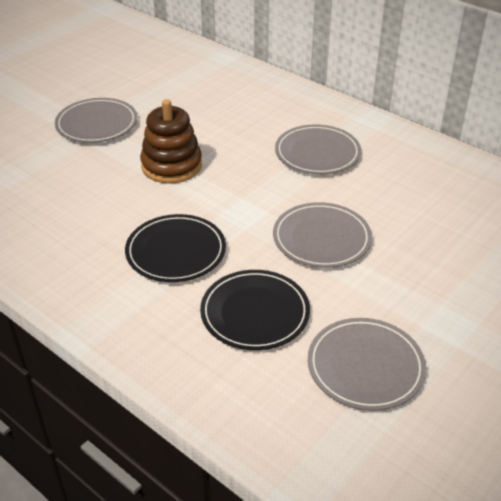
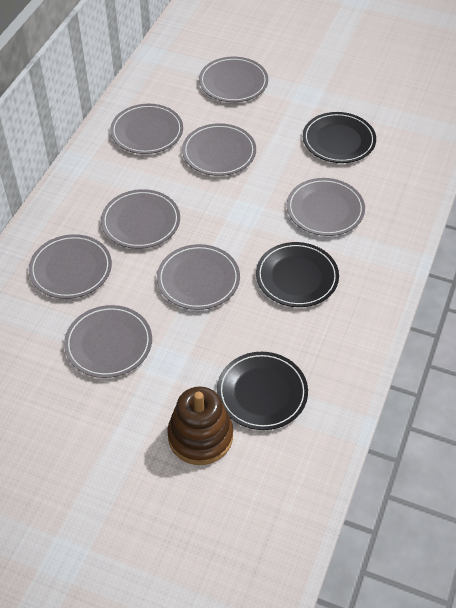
black plate: 2 -> 3
grey plate: 4 -> 8

